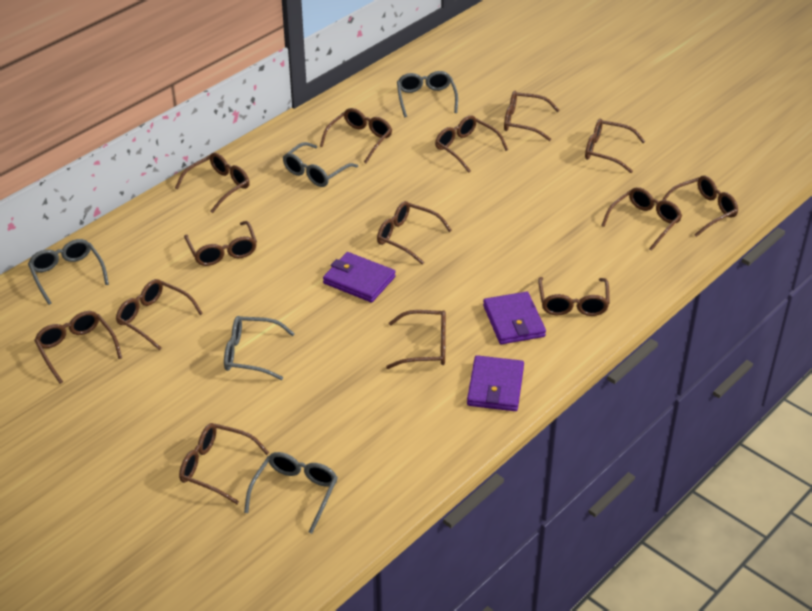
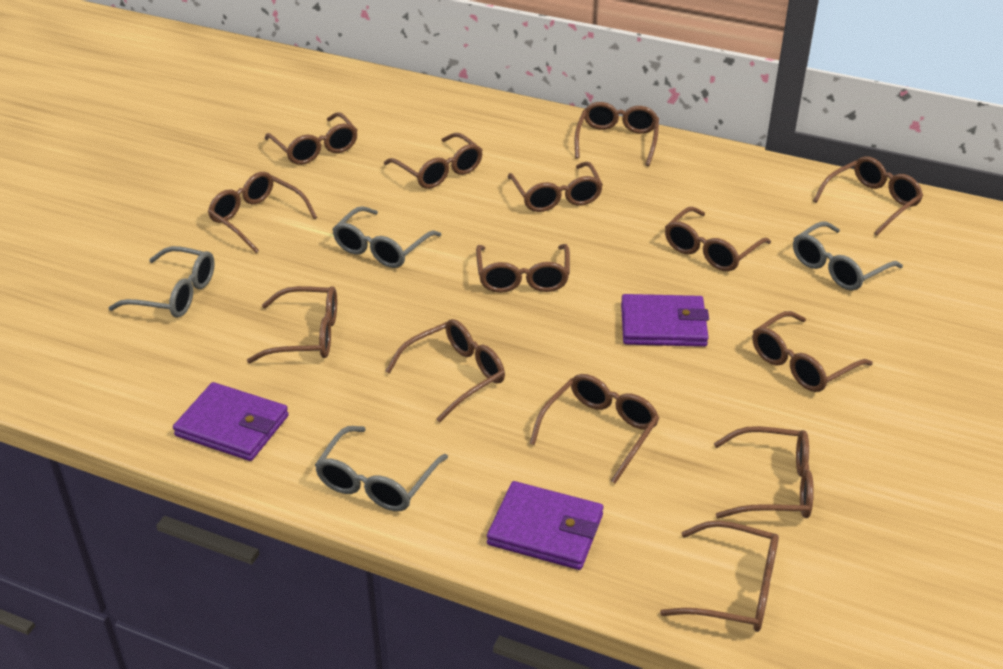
grey glasses: 5 -> 4

